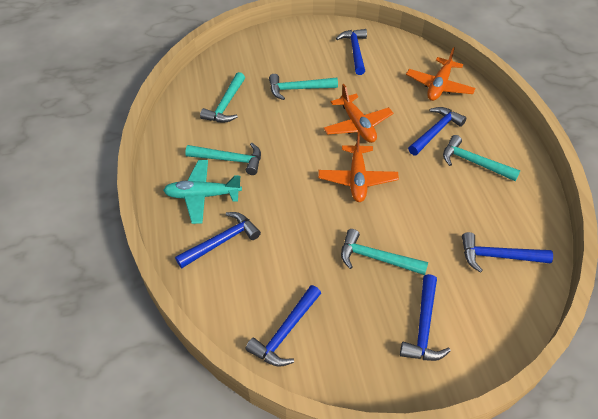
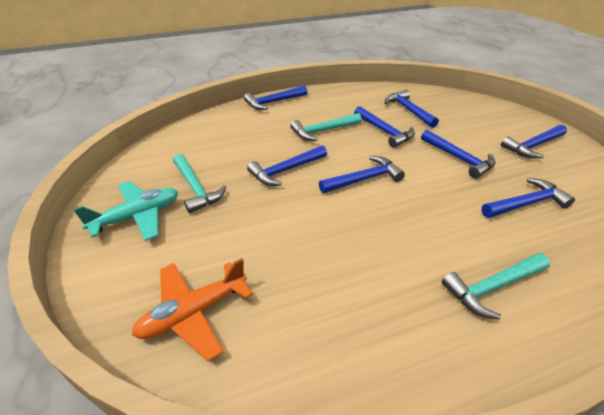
blue hammer: 6 -> 8
orange plane: 3 -> 1
turquoise hammer: 5 -> 3

